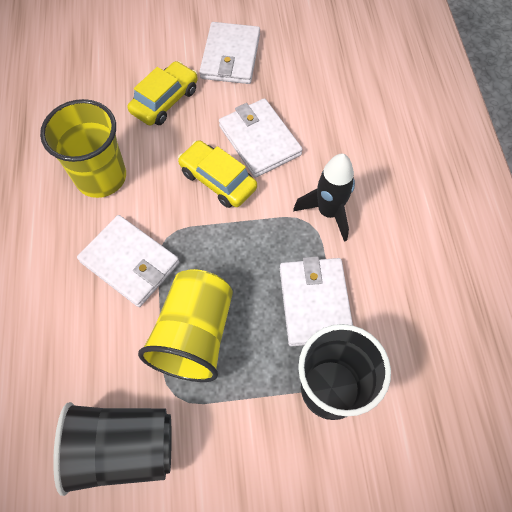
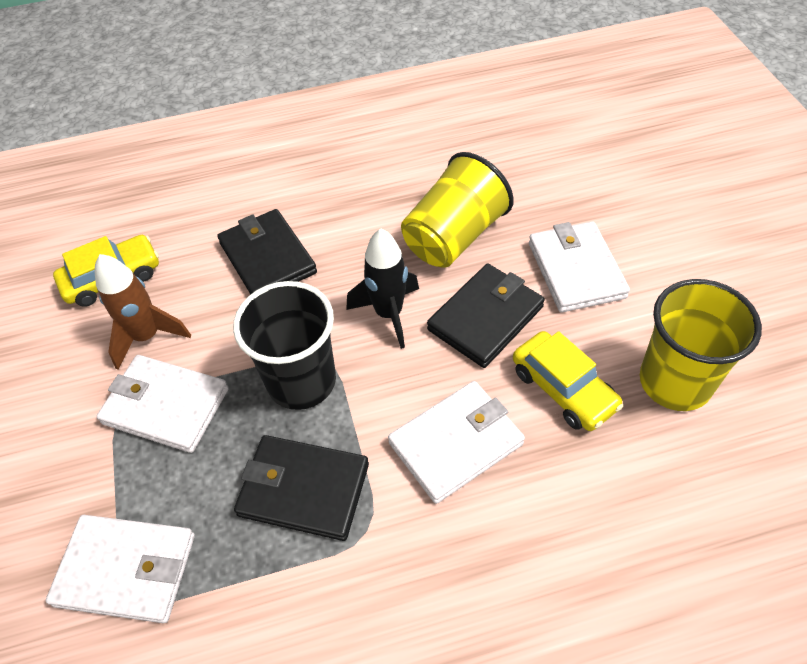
black cup: 2 -> 1
black wallet: 0 -> 3
brown rocket: 0 -> 1

